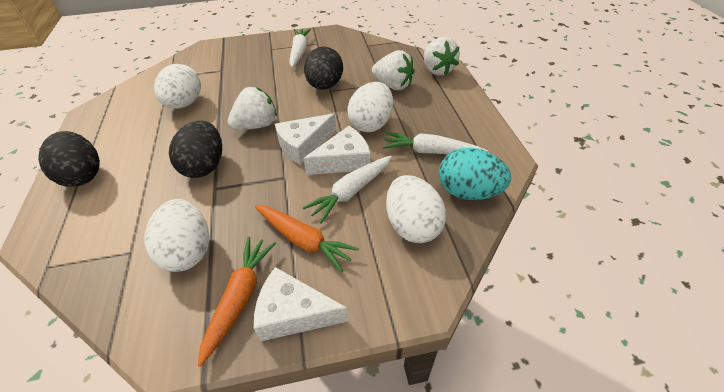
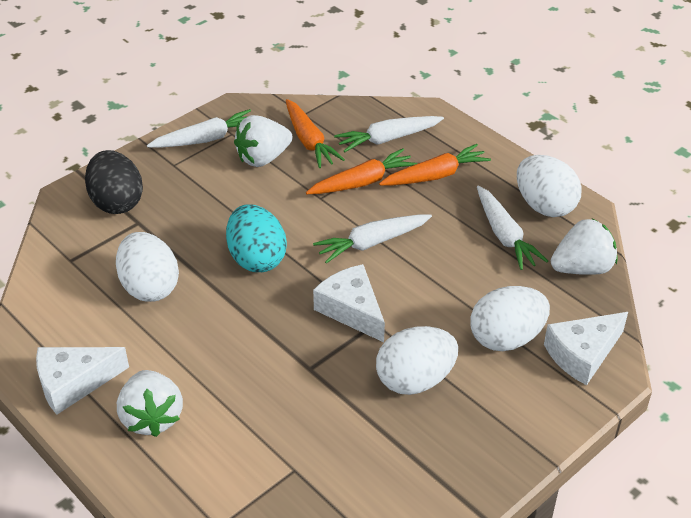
black egg: 3 -> 1
orange carrot: 2 -> 3
white carrot: 3 -> 4

